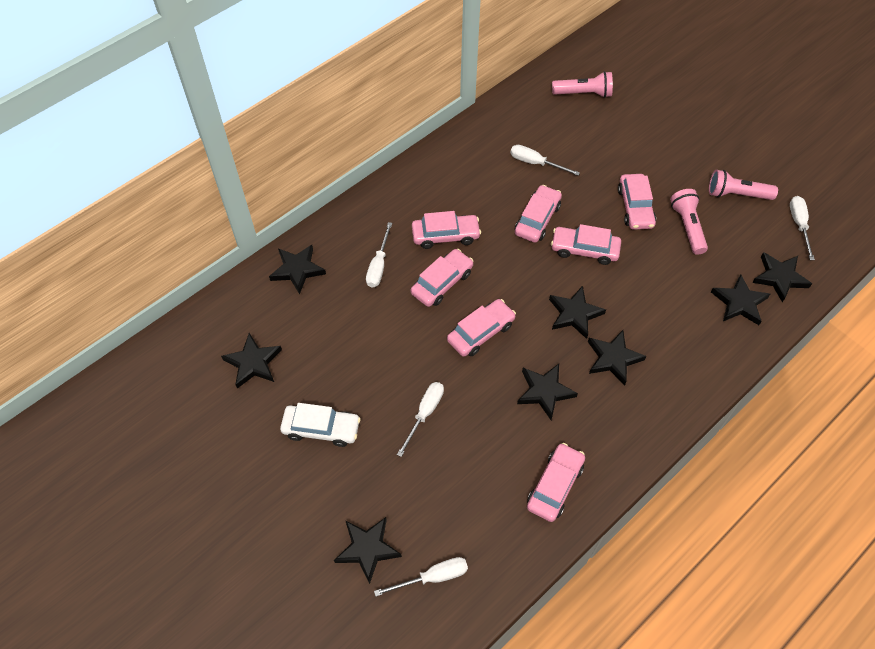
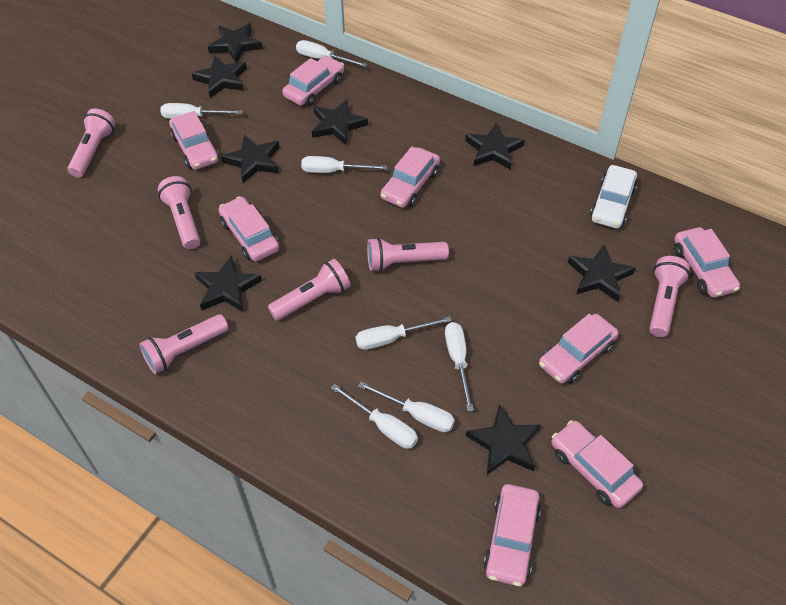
pink car: 7 -> 8
pink flashlight: 3 -> 6
white screwdriver: 5 -> 7

